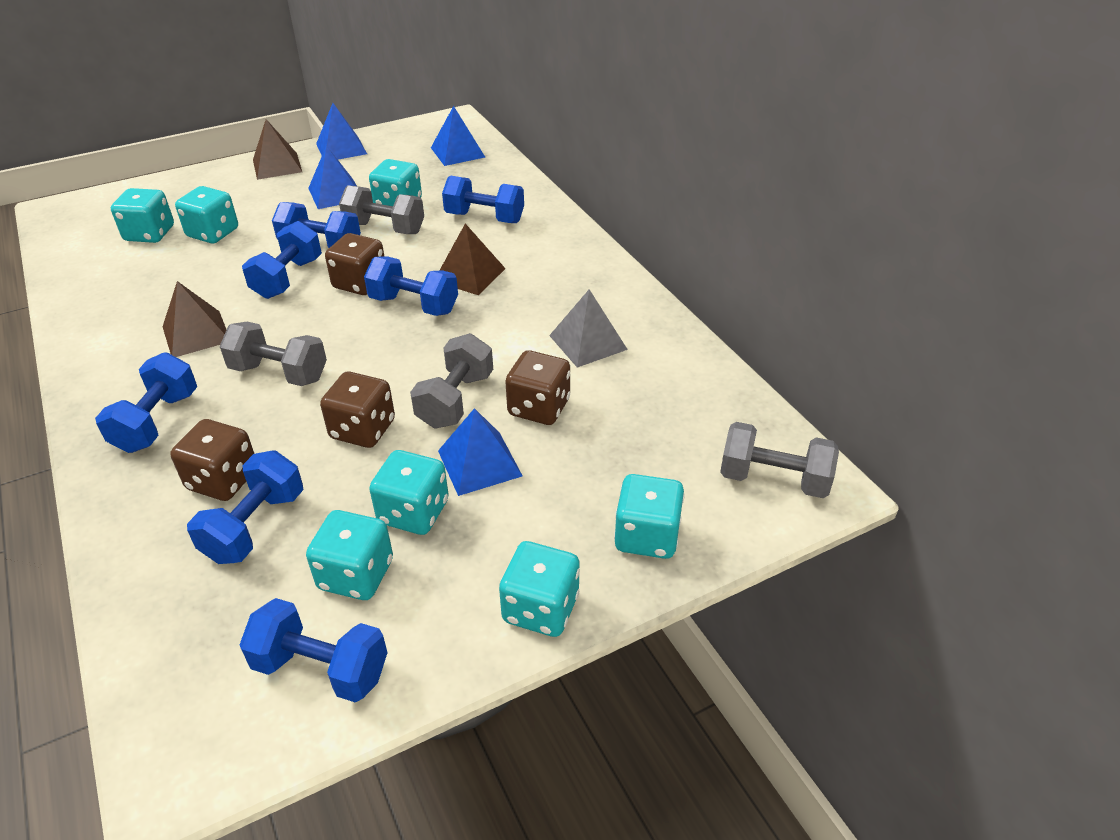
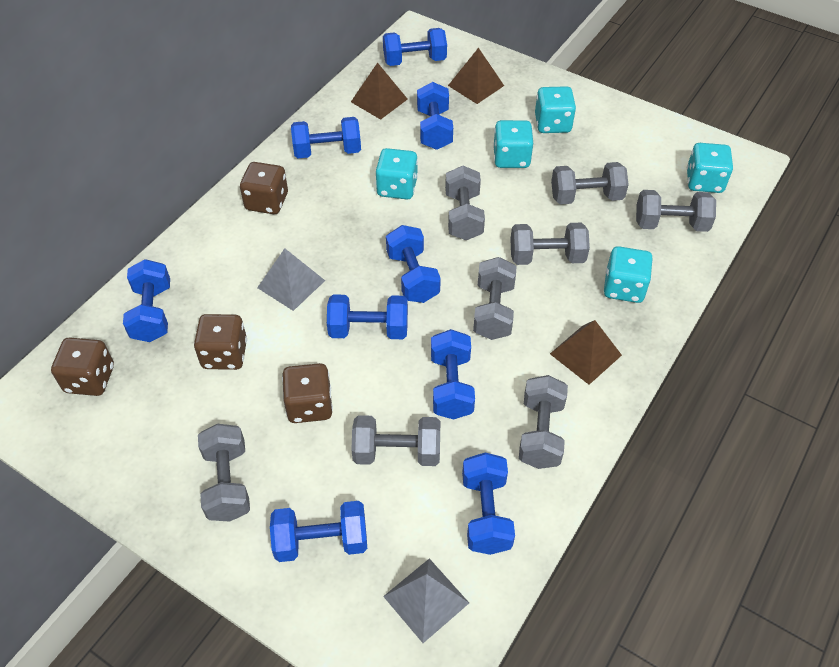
blue dumbbell: 7 -> 9
blue pyramid: 4 -> 0
grey dumbbell: 4 -> 8
grey pyramid: 1 -> 2
turquoise dice: 7 -> 5

